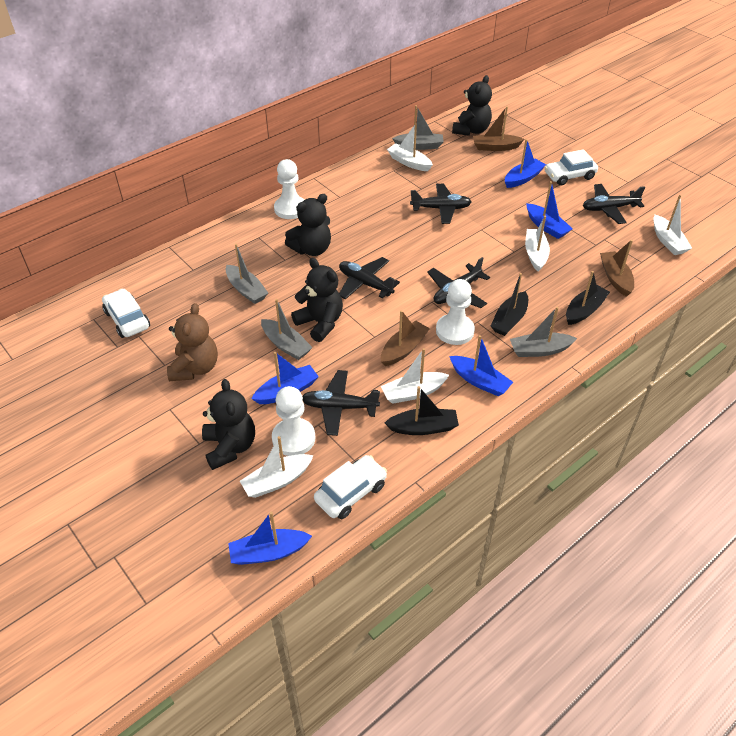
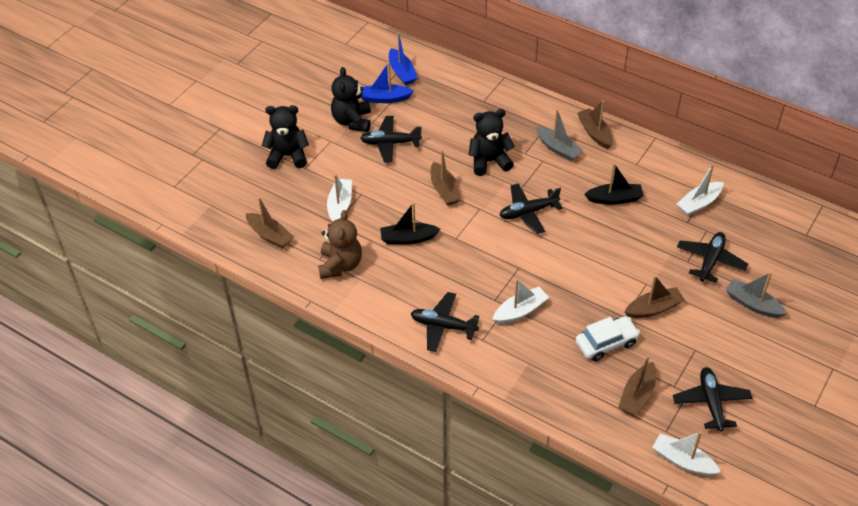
black boat: 3 -> 2
black teddy bear: 4 -> 3
blue boat: 5 -> 2
brown boat: 3 -> 5
grey boat: 4 -> 2
white boat: 5 -> 4
white car: 3 -> 1
white pawn: 3 -> 0

